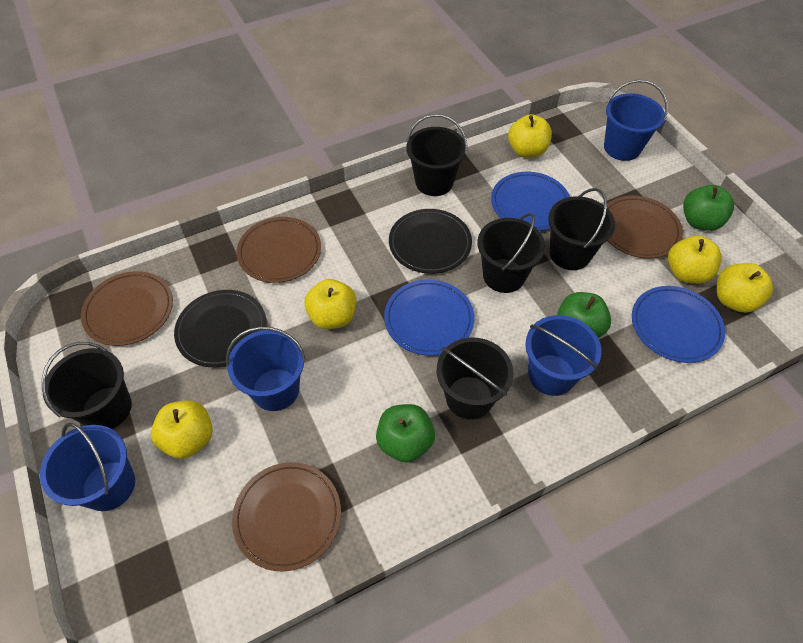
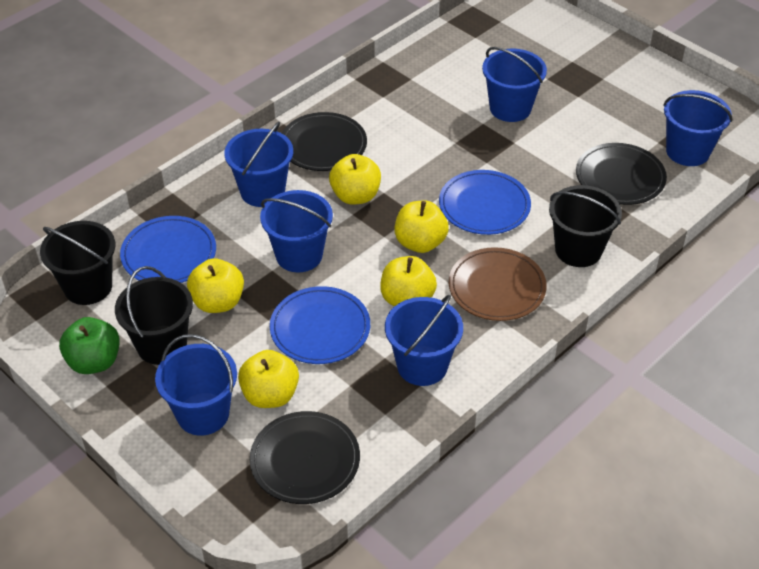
black bucket: 5 -> 3
black plate: 2 -> 3
blue bucket: 4 -> 6
brown plate: 4 -> 1
green apple: 3 -> 1

